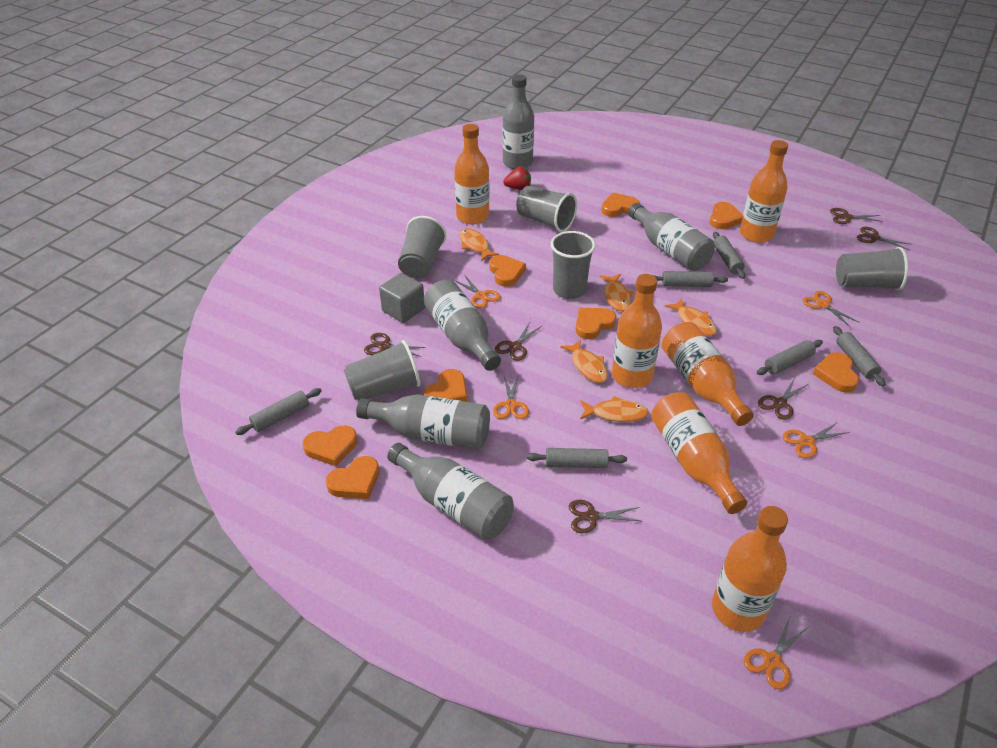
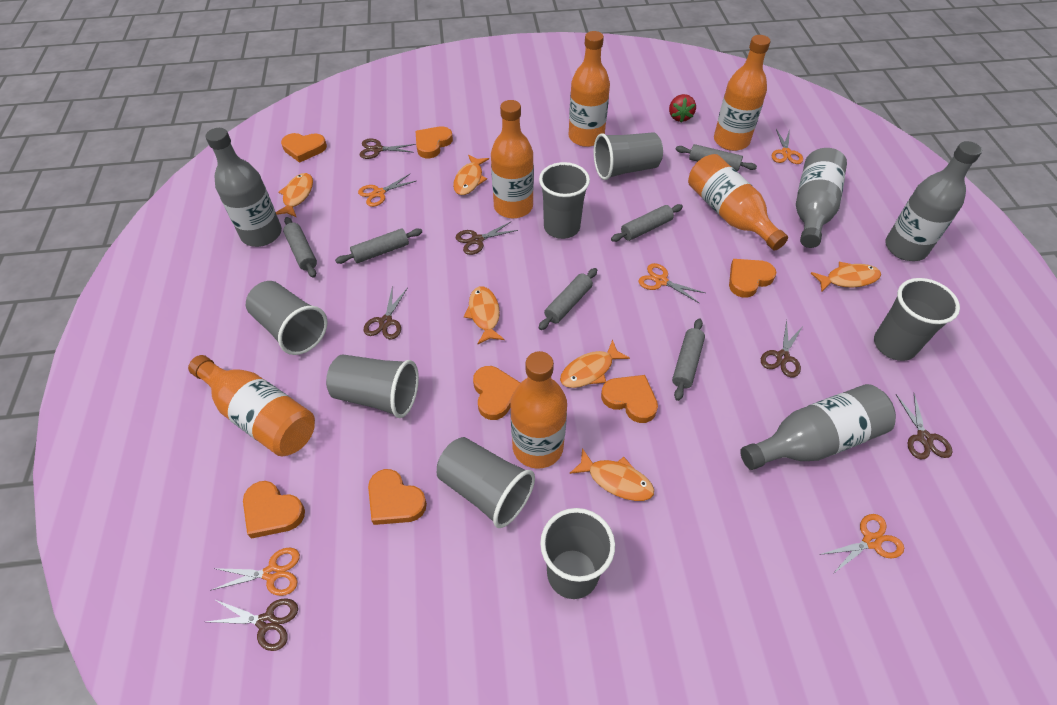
grey bottle: 5 -> 4
grey cube: 1 -> 0
grey cup: 5 -> 7
orange fish: 5 -> 6
orange heart: 8 -> 7

